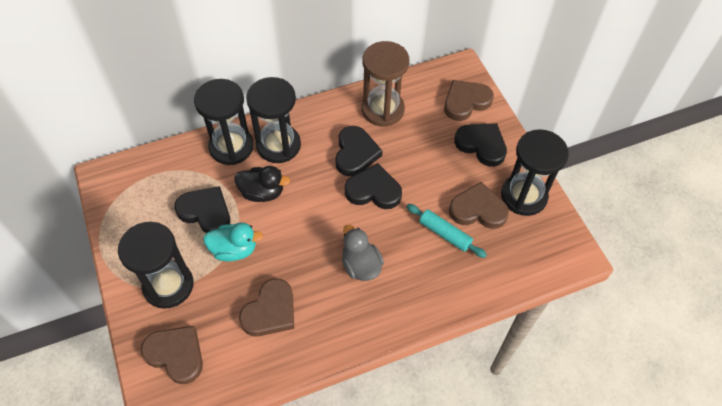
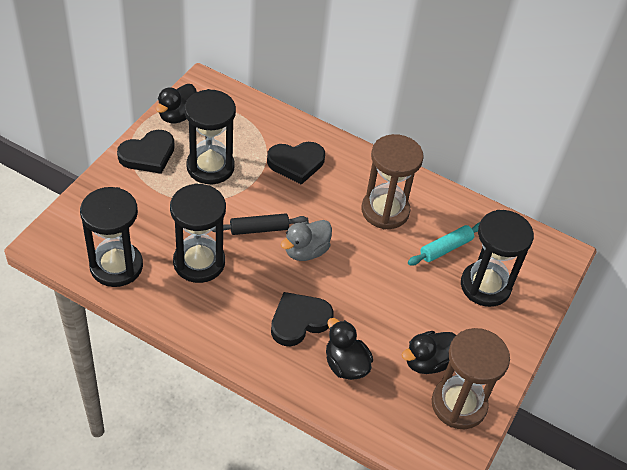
black duck: 1 -> 3
black heart: 4 -> 3
black rolling pin: 0 -> 1
brown heart: 4 -> 0
brown hourglass: 1 -> 2
turquoise duck: 1 -> 0

